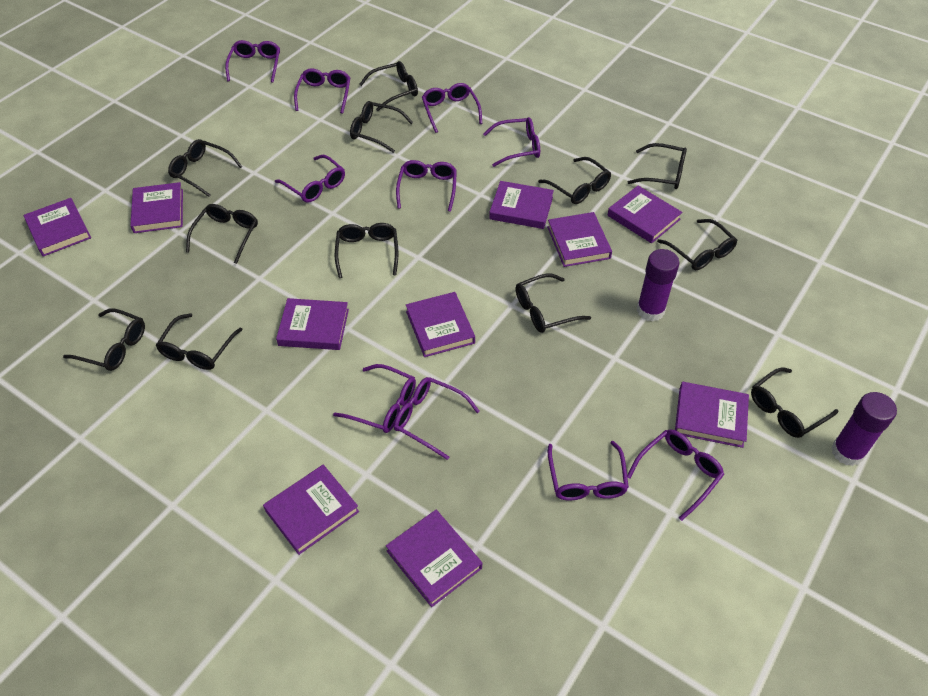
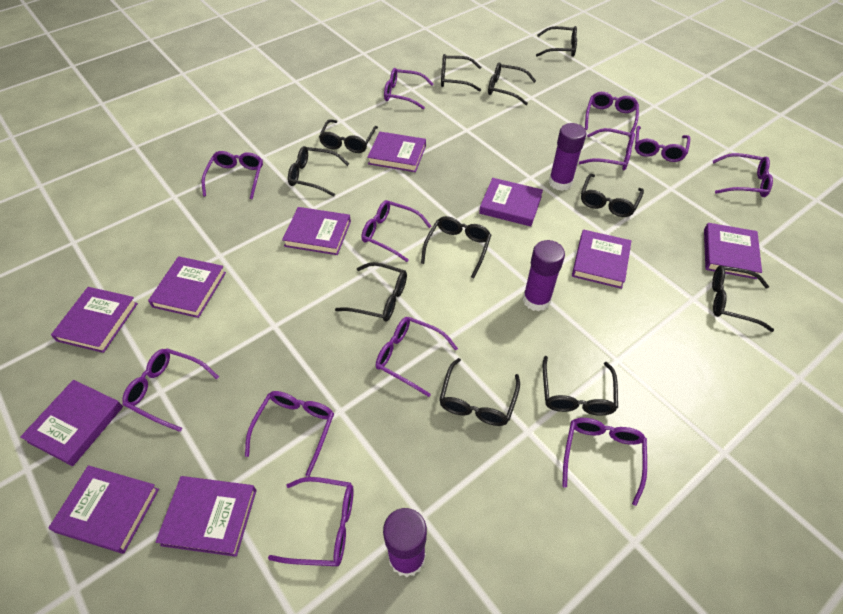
black glasses: 12 -> 11
purple glasses: 10 -> 12
purple glue stick: 2 -> 3

